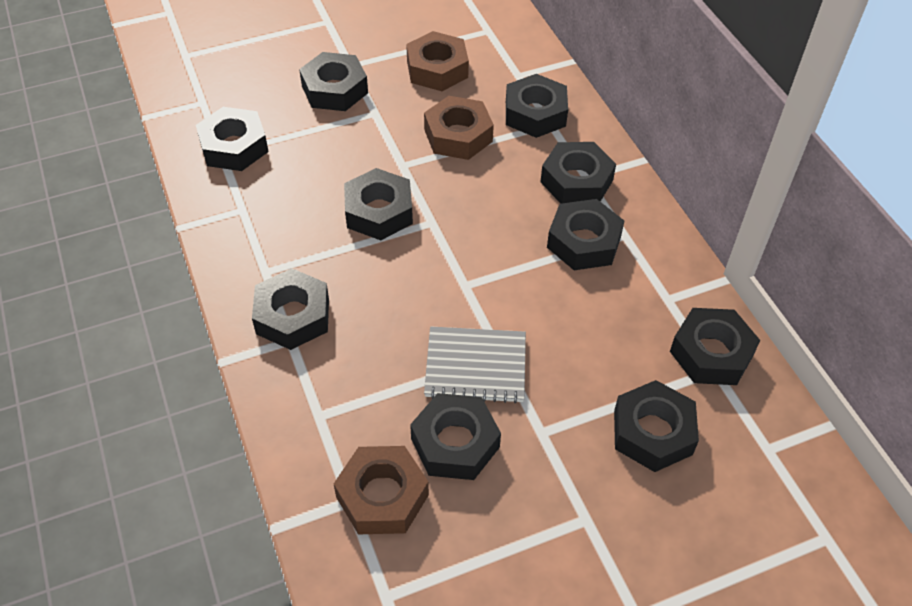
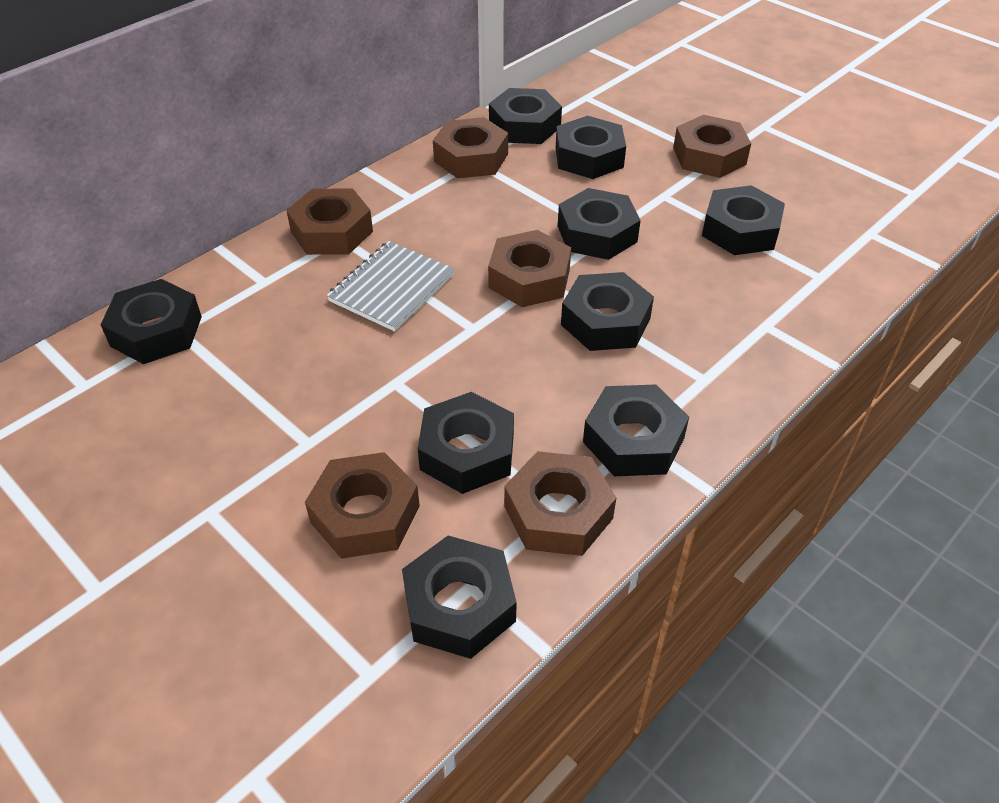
black nut: 10 -> 9
brown nut: 3 -> 6

